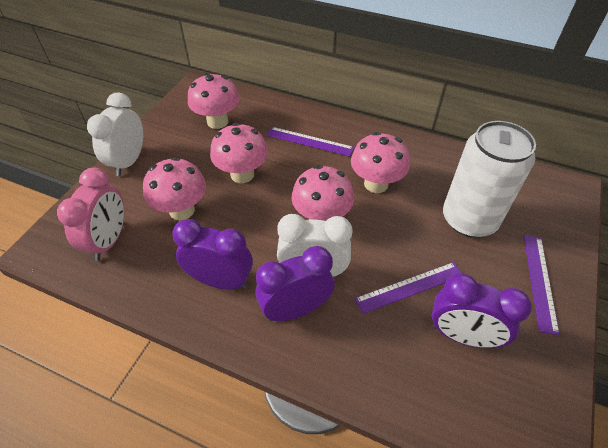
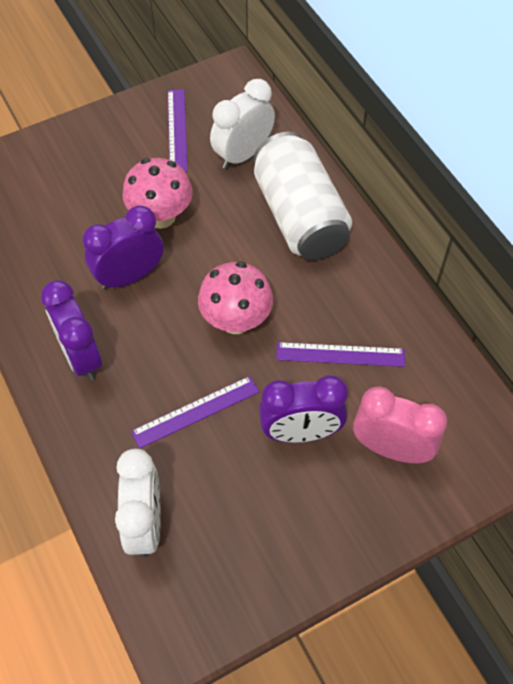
pink mushroom: 5 -> 2

